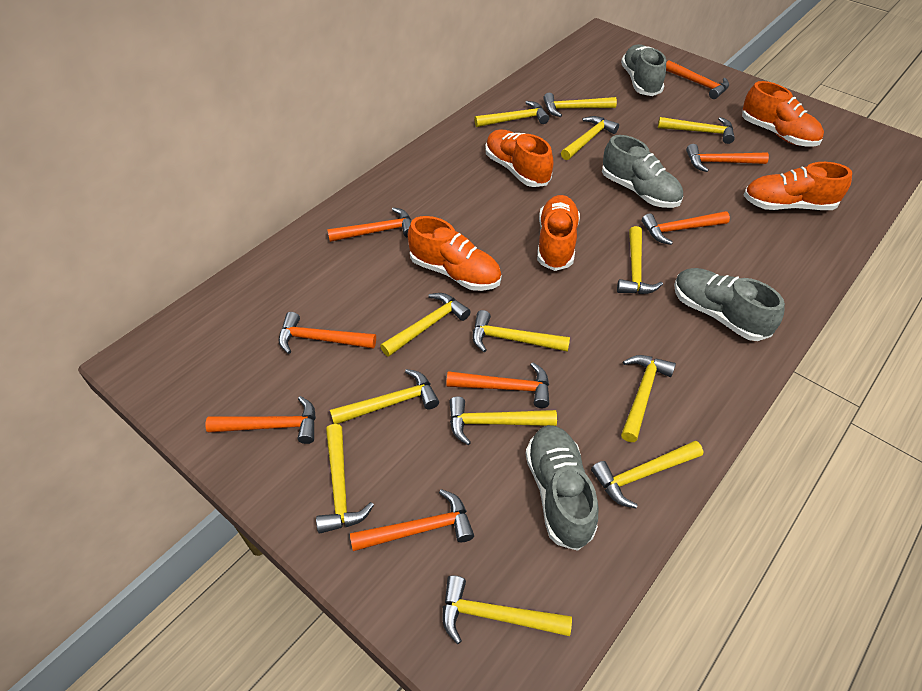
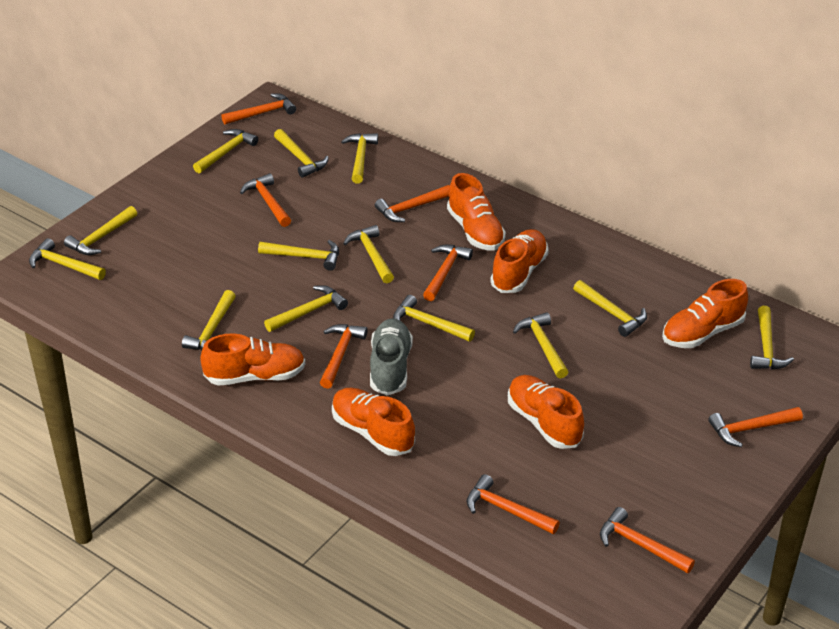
grey shoe: 4 -> 1
orange shoe: 5 -> 6

